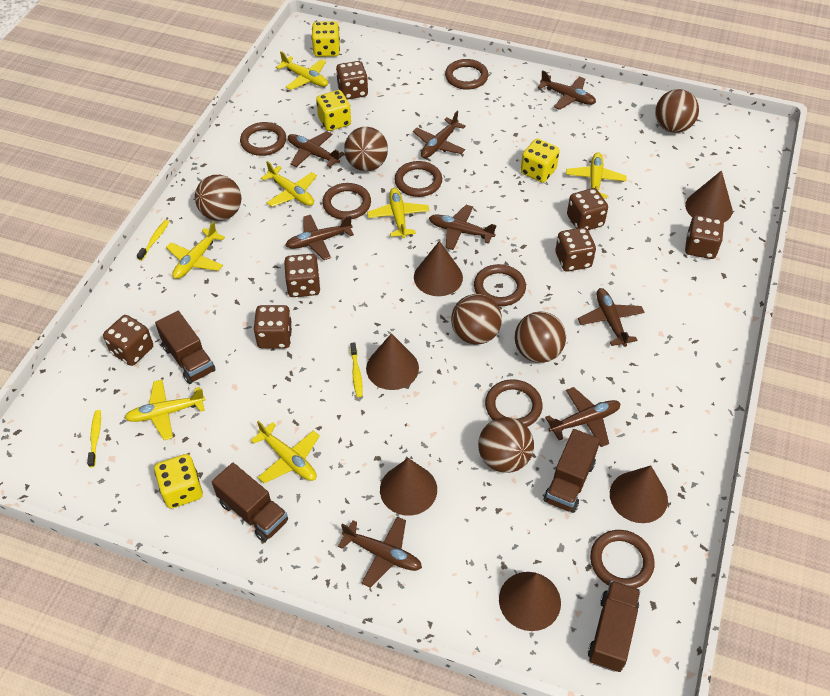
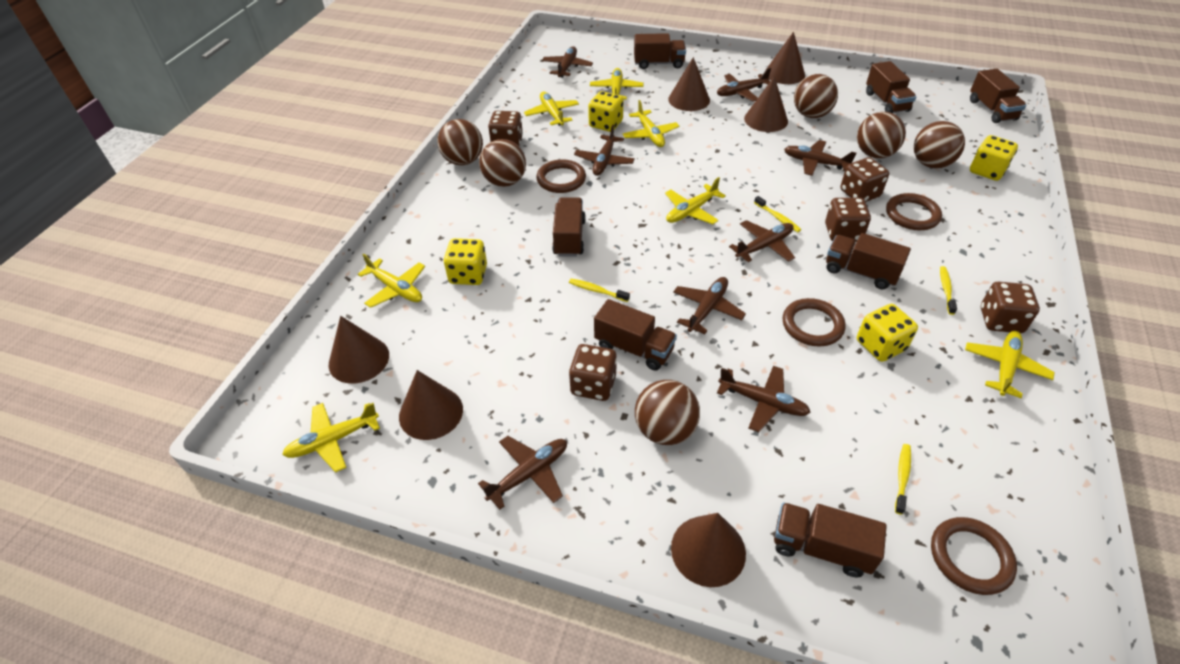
brown dice: 7 -> 5
brown ring: 7 -> 4
brown truck: 4 -> 7
yellow toothbrush: 3 -> 4

